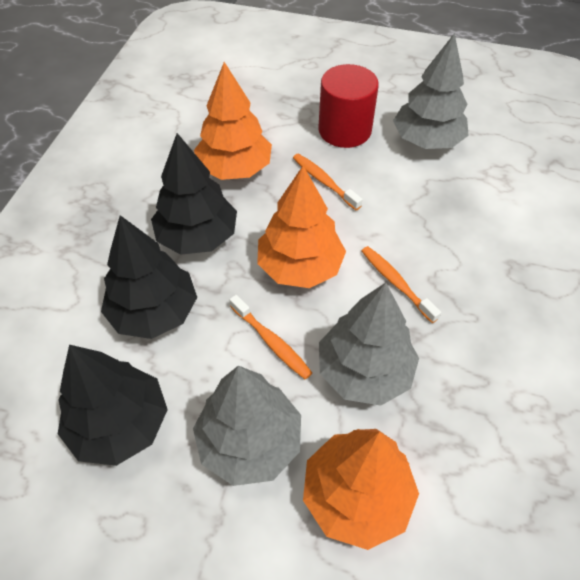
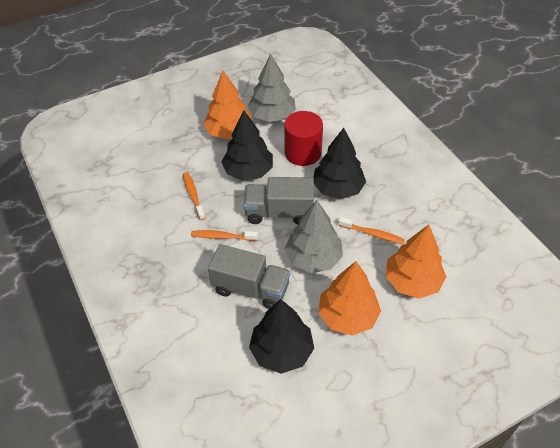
grey tree: 3 -> 2
grey truck: 0 -> 2

